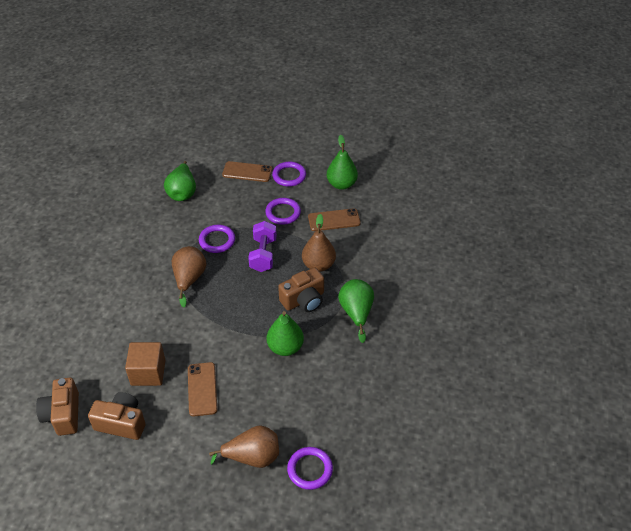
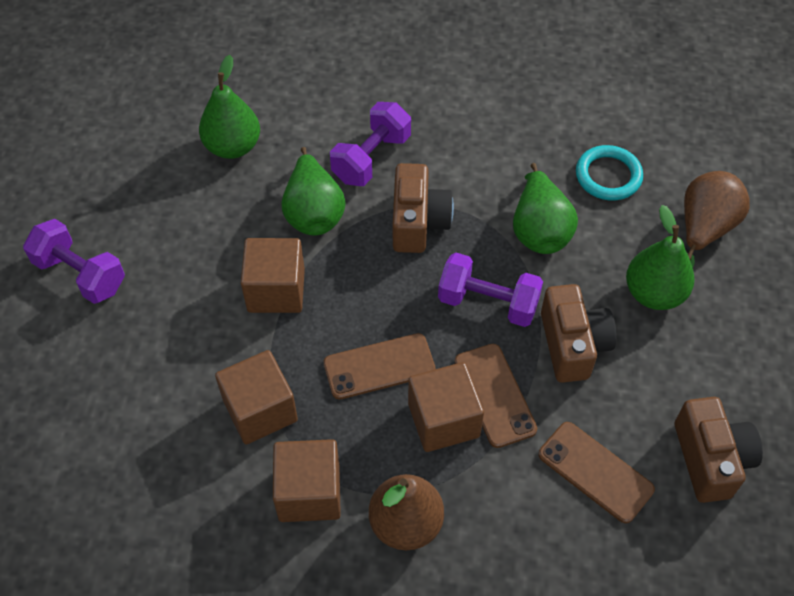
brown cube: 1 -> 4
brown pear: 3 -> 2
purple dumbbell: 1 -> 3
purple ring: 4 -> 0
turquoise ring: 0 -> 1

